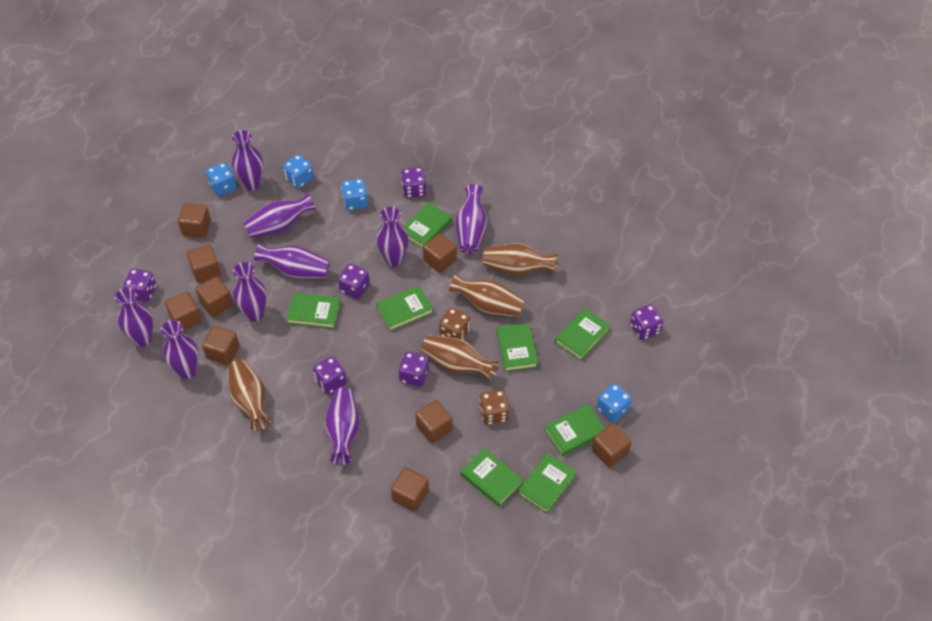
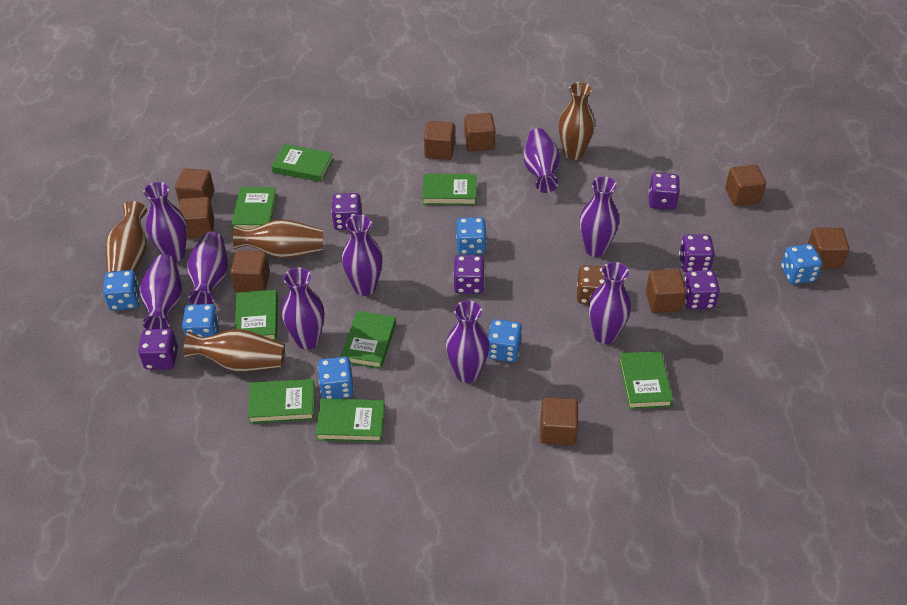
blue dice: 4 -> 6
brown dice: 2 -> 1

